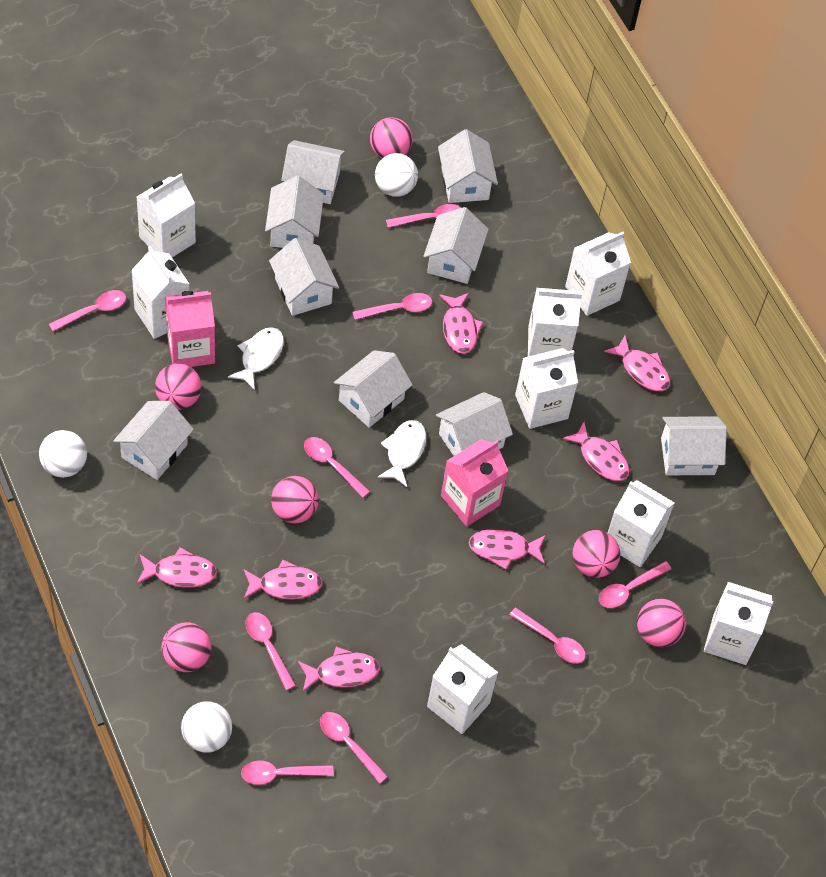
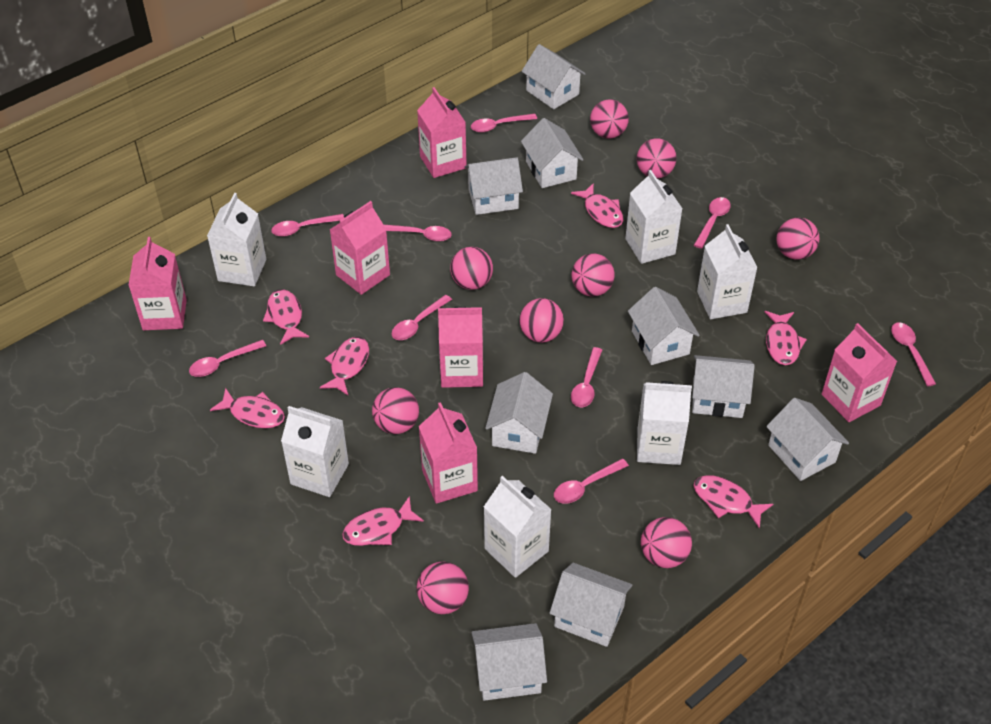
pink ball: 6 -> 9
pink carton: 2 -> 6
white ball: 3 -> 0
white carton: 8 -> 6
white fish: 2 -> 0

